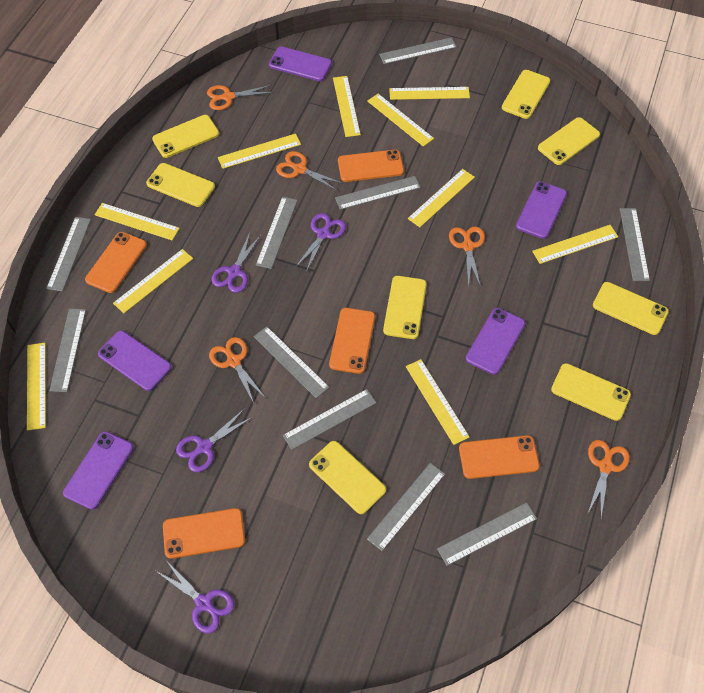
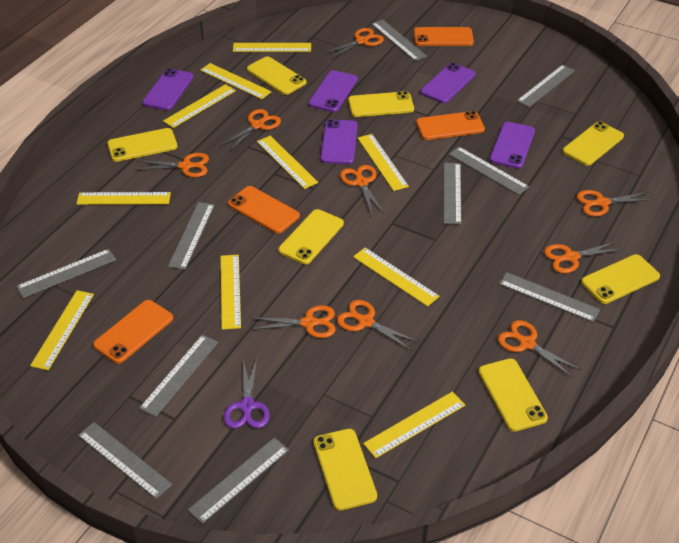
orange phone: 5 -> 4
orange scissors: 5 -> 9
purple scissors: 4 -> 1

